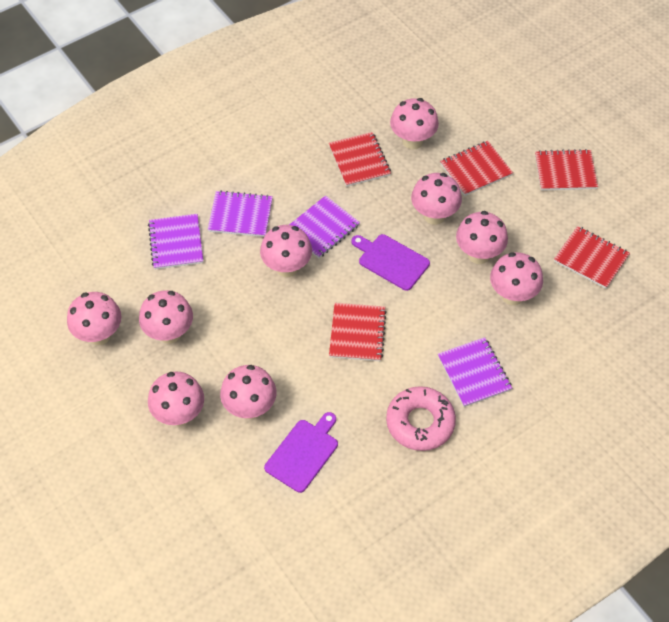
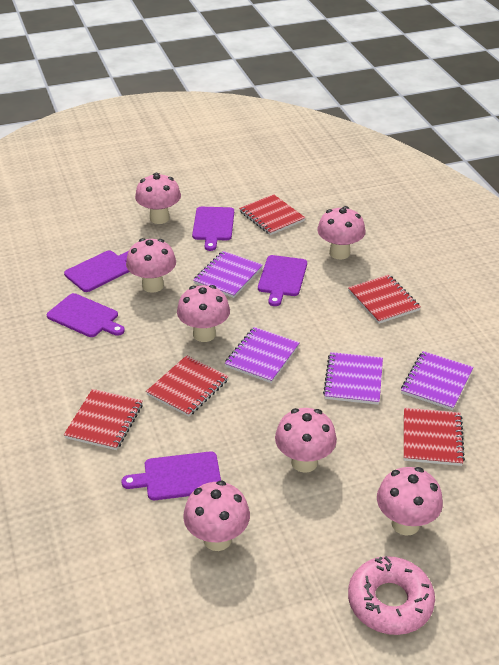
pink mushroom: 9 -> 7
purple cutting board: 2 -> 5

